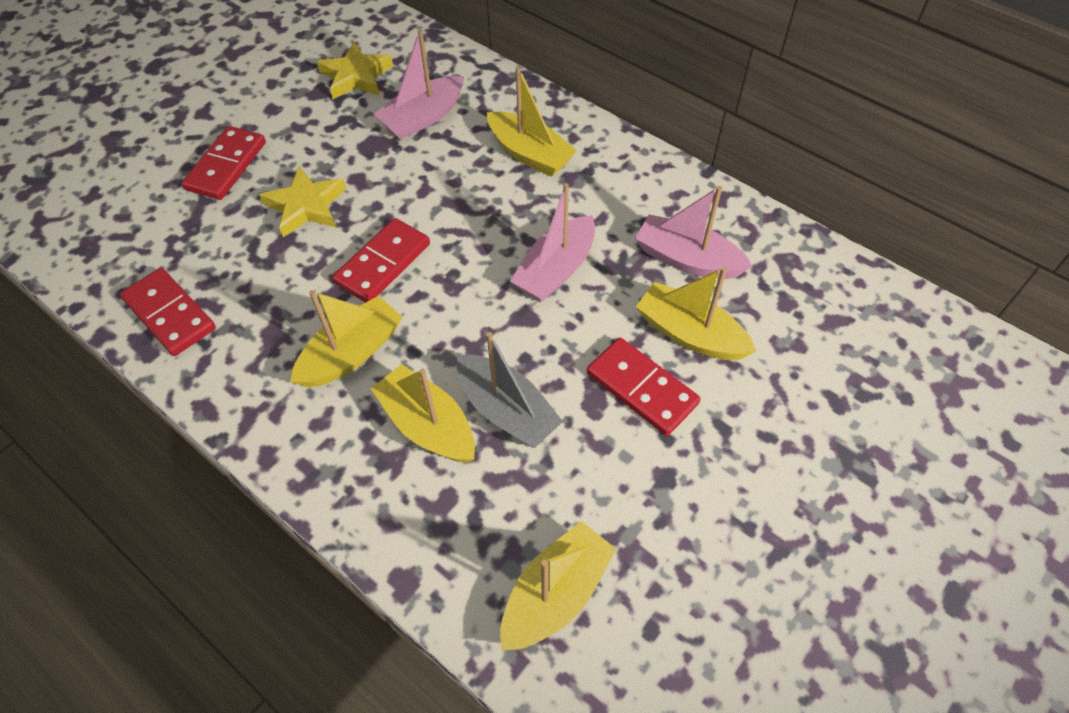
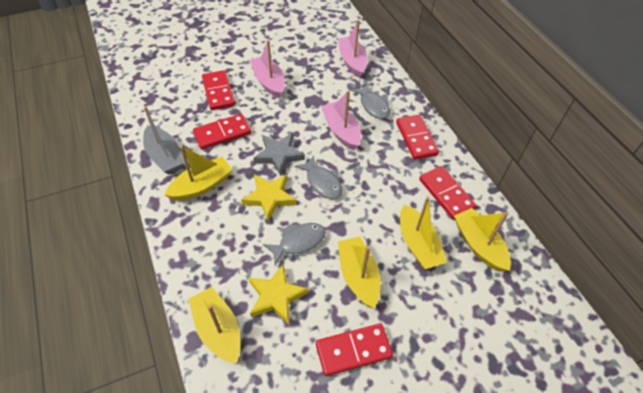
grey fish: 0 -> 3
grey star: 0 -> 1
red domino: 4 -> 5

